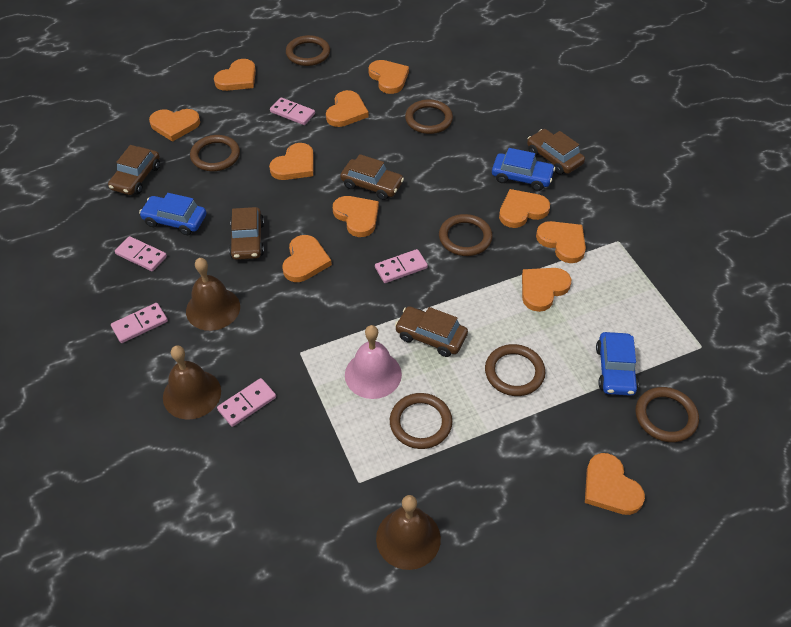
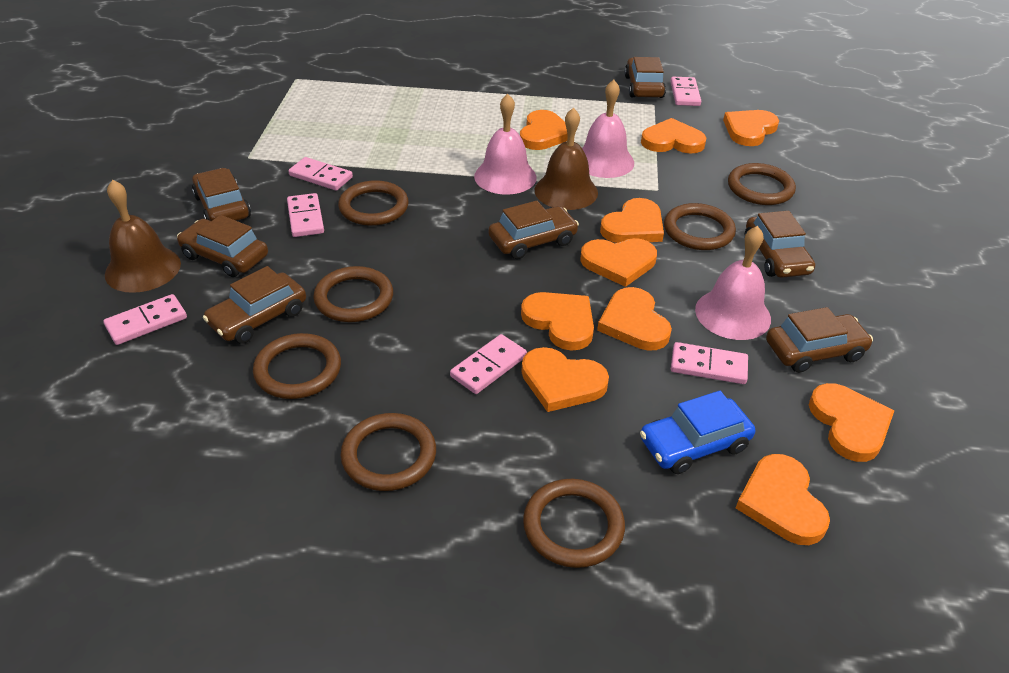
blue car: 3 -> 1
brown bell: 3 -> 2
brown car: 5 -> 7
orange heart: 11 -> 10
pink bell: 1 -> 3
pink domino: 5 -> 6

